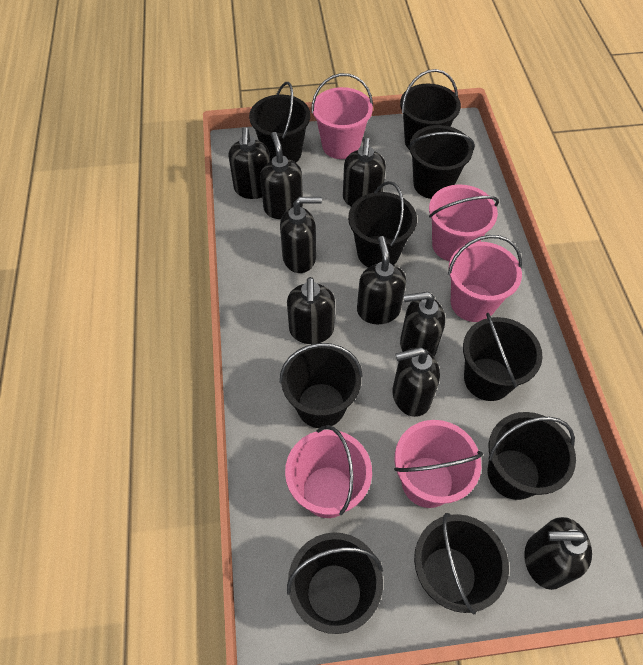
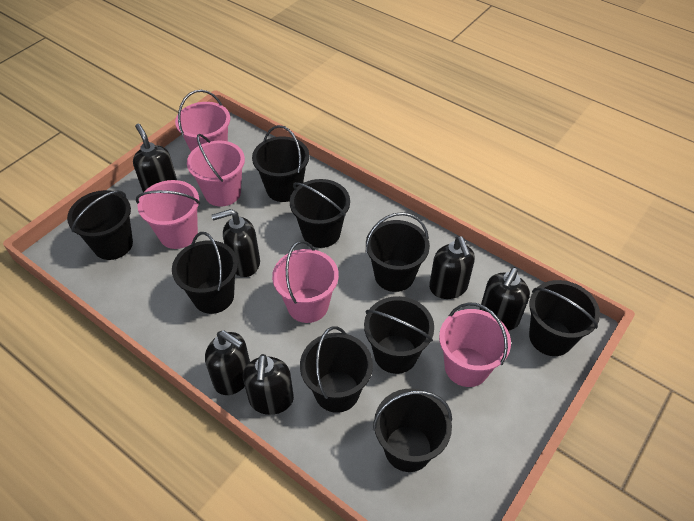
black soap dispenser: 9 -> 6

